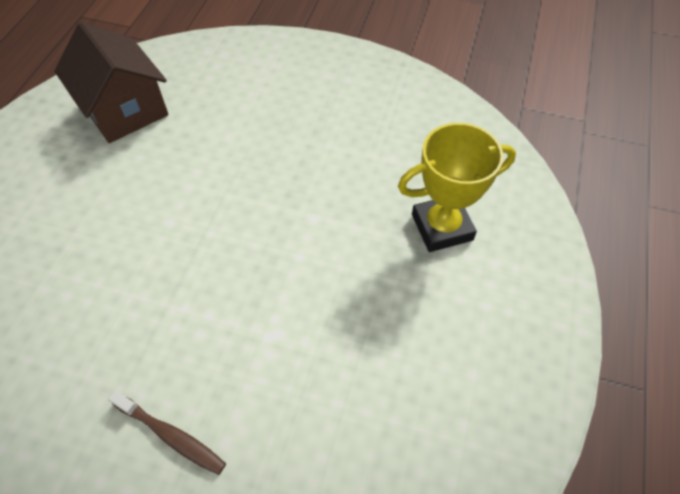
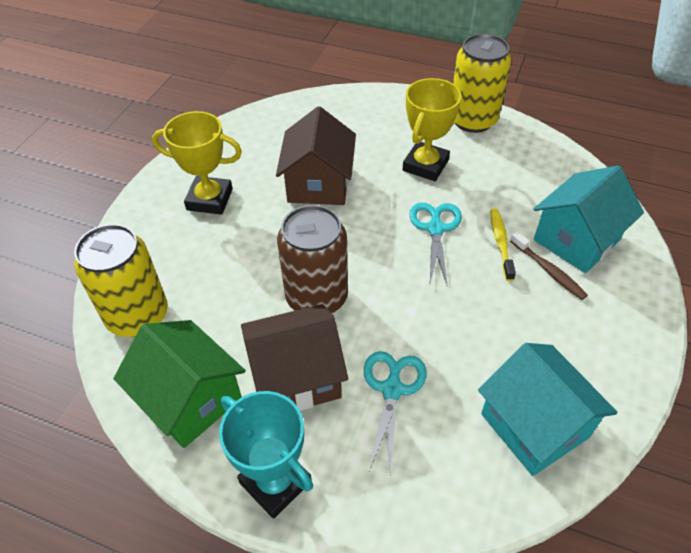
brown can: 0 -> 1
brown house: 1 -> 2
green house: 0 -> 1
turquoise house: 0 -> 2
turquoise scissors: 0 -> 2
turquoise trophy: 0 -> 1
yellow can: 0 -> 2
yellow toothbrush: 0 -> 1
yellow trophy: 1 -> 2

